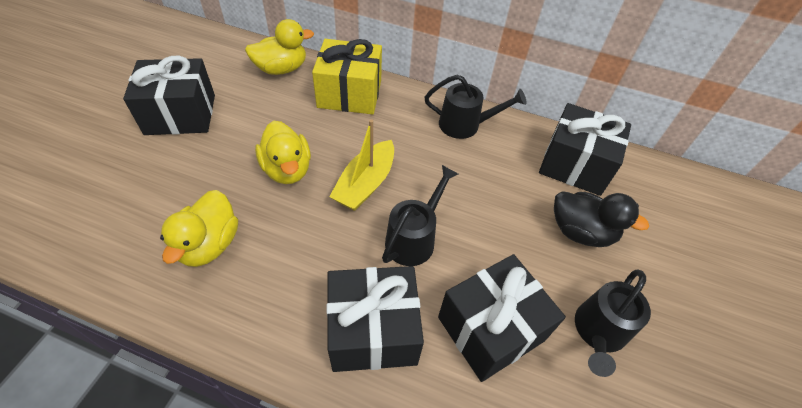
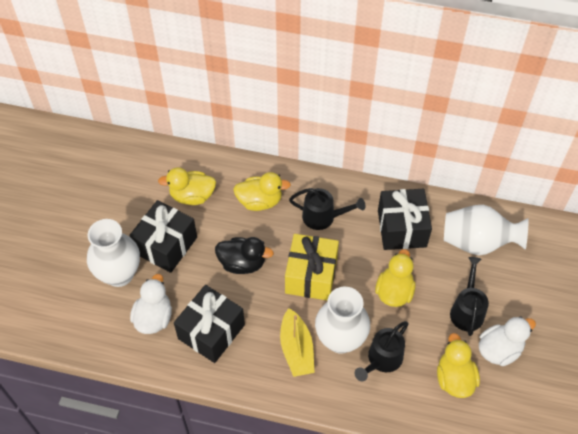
black gift: 4 -> 3
white duck: 0 -> 2
white vase: 0 -> 3
yellow duck: 3 -> 4

